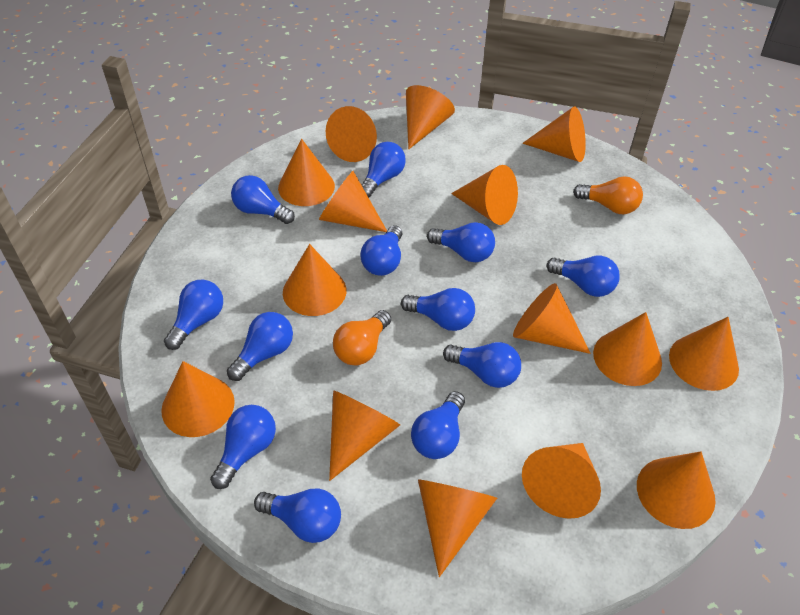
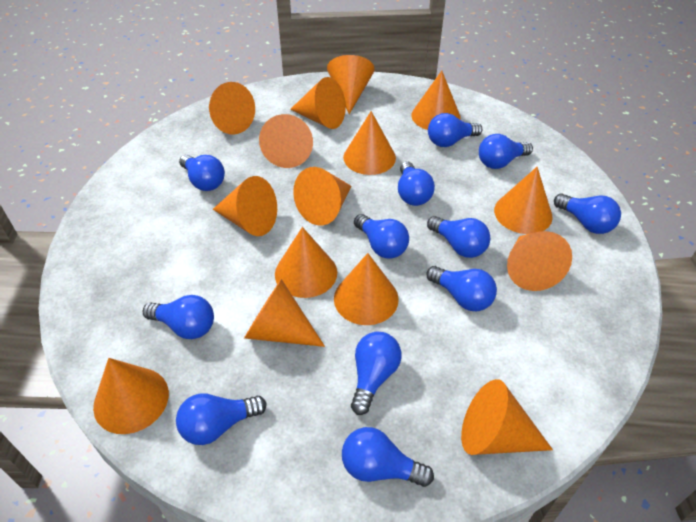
orange light bulb: 2 -> 0

